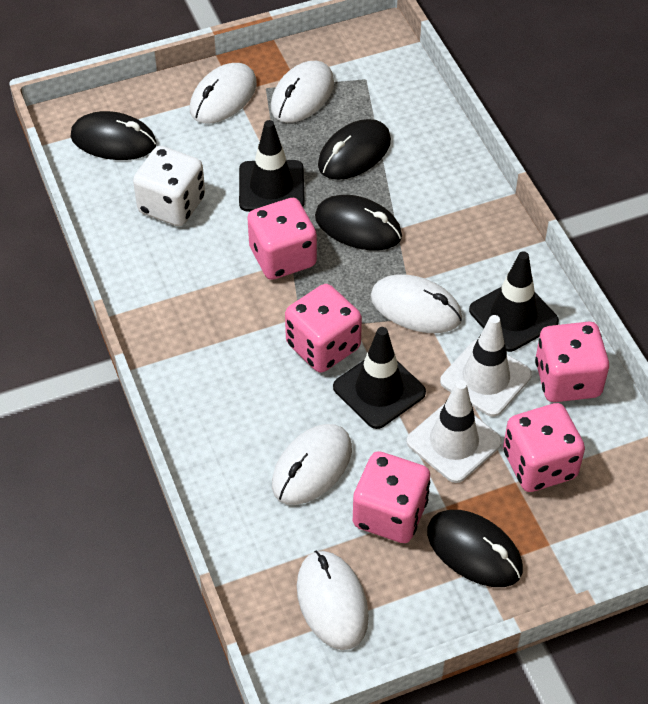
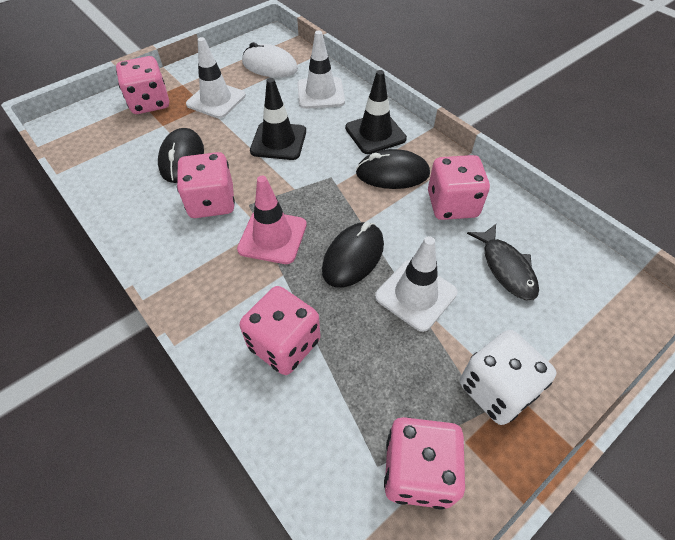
black fish: 0 -> 1
black mouse: 4 -> 3
black traffic cone: 3 -> 2
pink traffic cone: 0 -> 1
white mouse: 5 -> 1
white traffic cone: 2 -> 3

